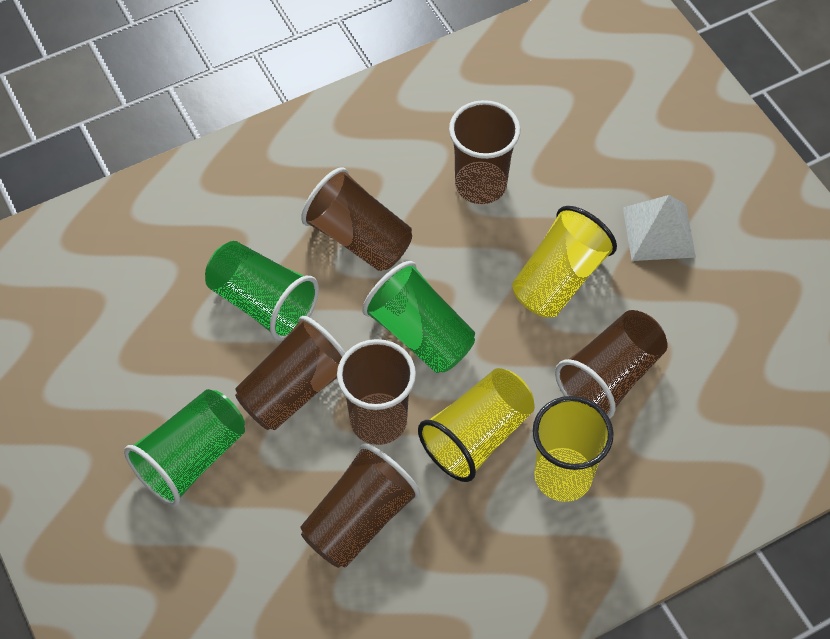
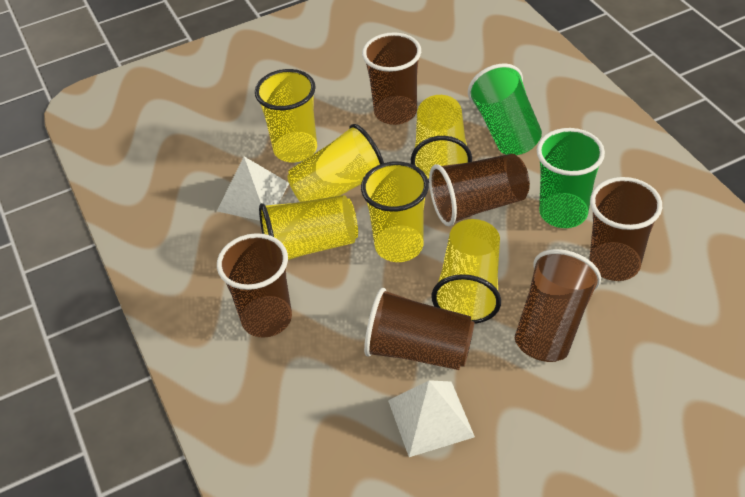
green cup: 3 -> 2
white pyramid: 1 -> 2
yellow cup: 3 -> 6

